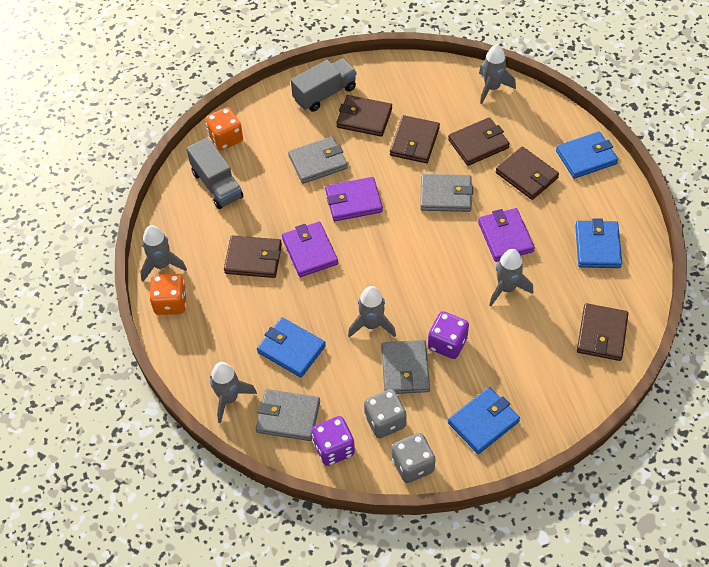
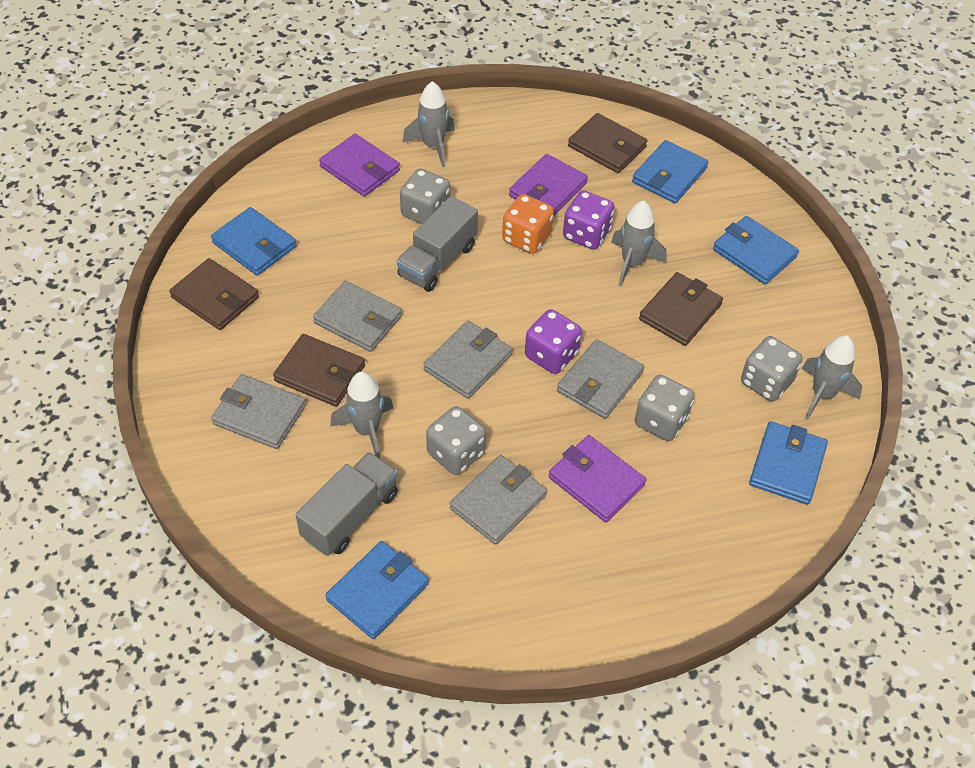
blue wallet: 4 -> 5
brown wallet: 6 -> 4
grey dice: 2 -> 4
grey rocket: 5 -> 4
grey wallet: 4 -> 5
orange dice: 2 -> 1

